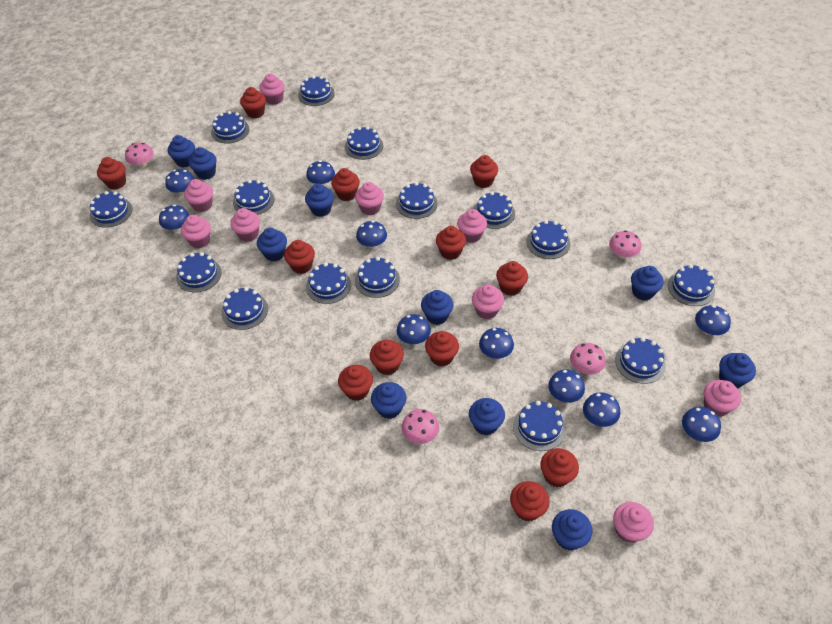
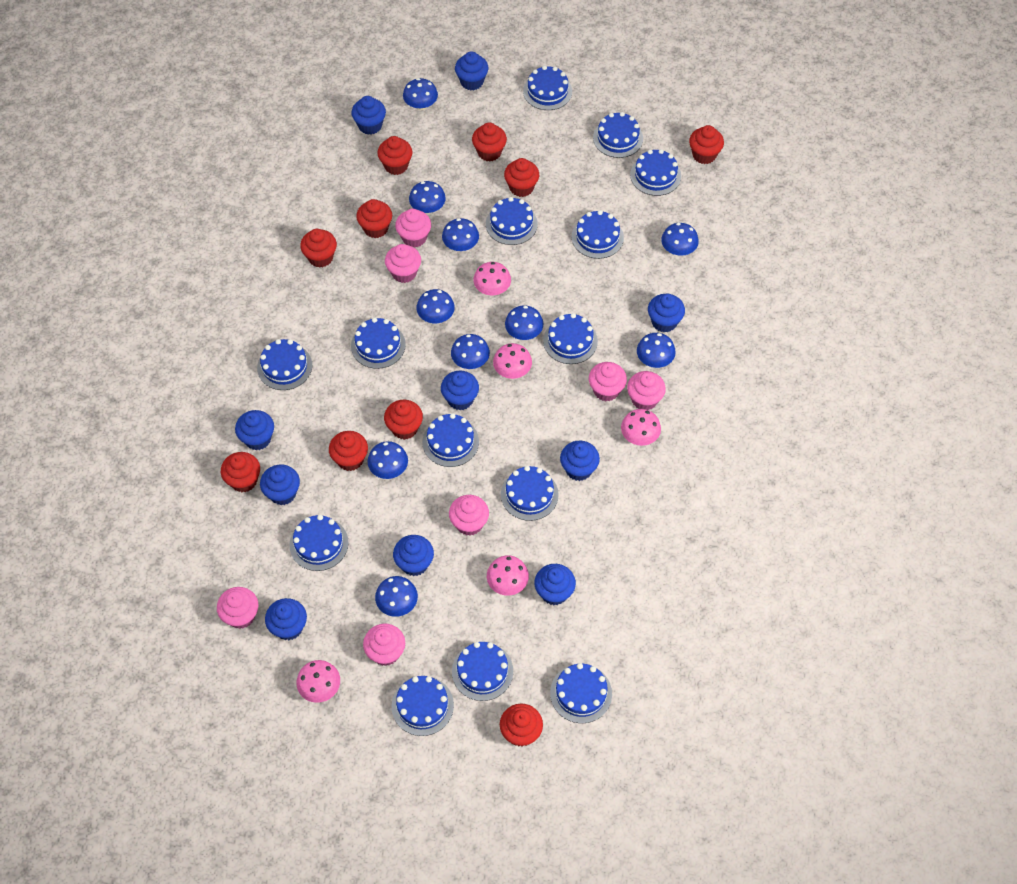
blue cake: 15 -> 14
pink cupcake: 9 -> 7
pink mushroom: 4 -> 5
red cupcake: 12 -> 10

